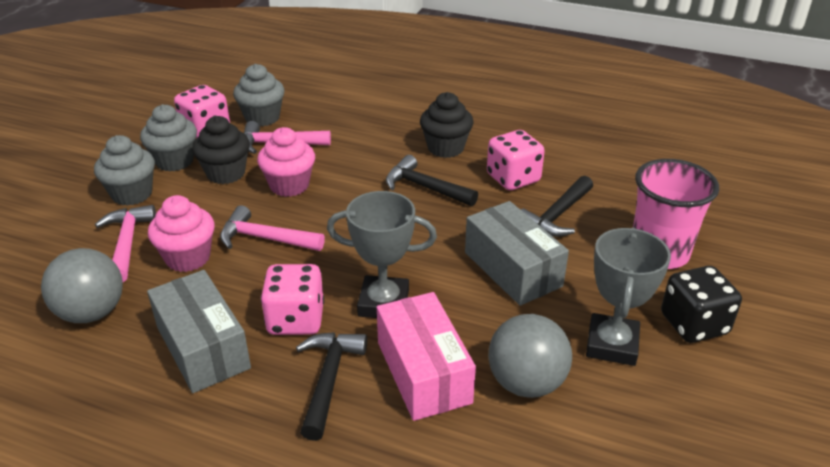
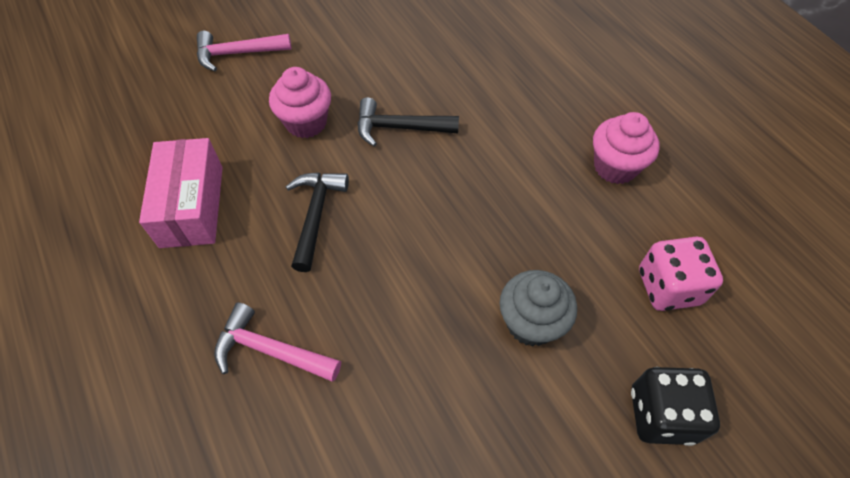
black cupcake: 2 -> 0
black hammer: 3 -> 2
grey ball: 2 -> 0
grey box: 2 -> 0
grey cupcake: 3 -> 1
grey trophy: 2 -> 0
pink cup: 1 -> 0
pink dice: 3 -> 1
pink hammer: 3 -> 2

